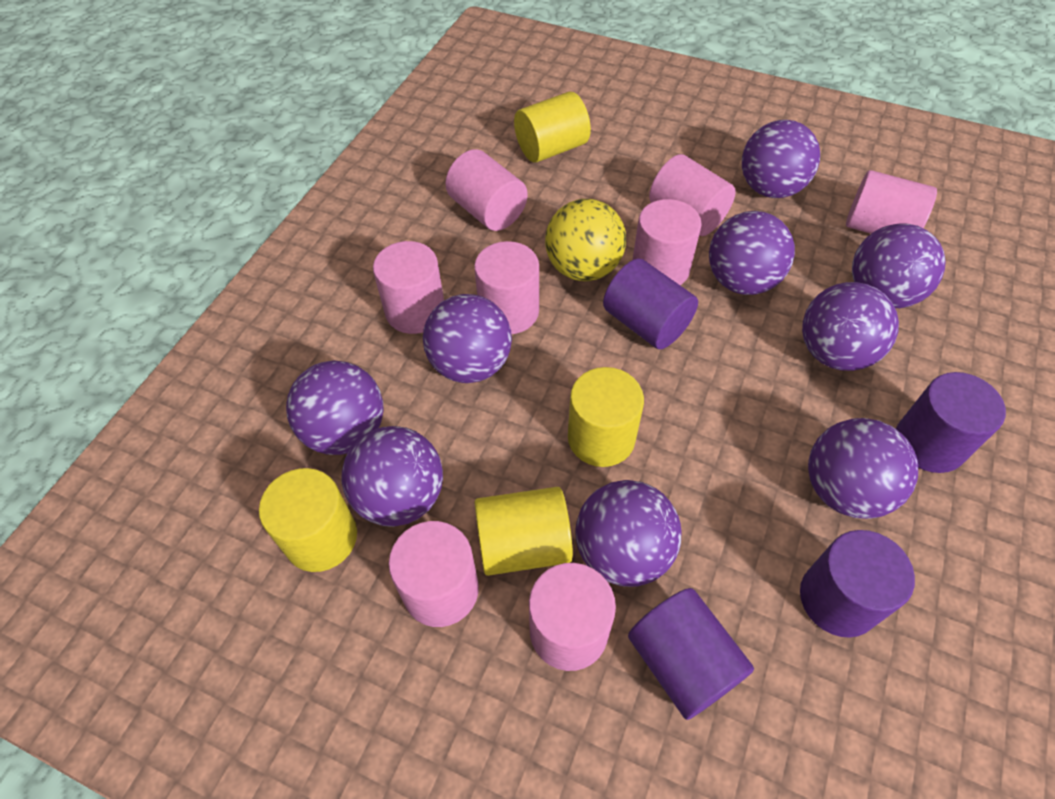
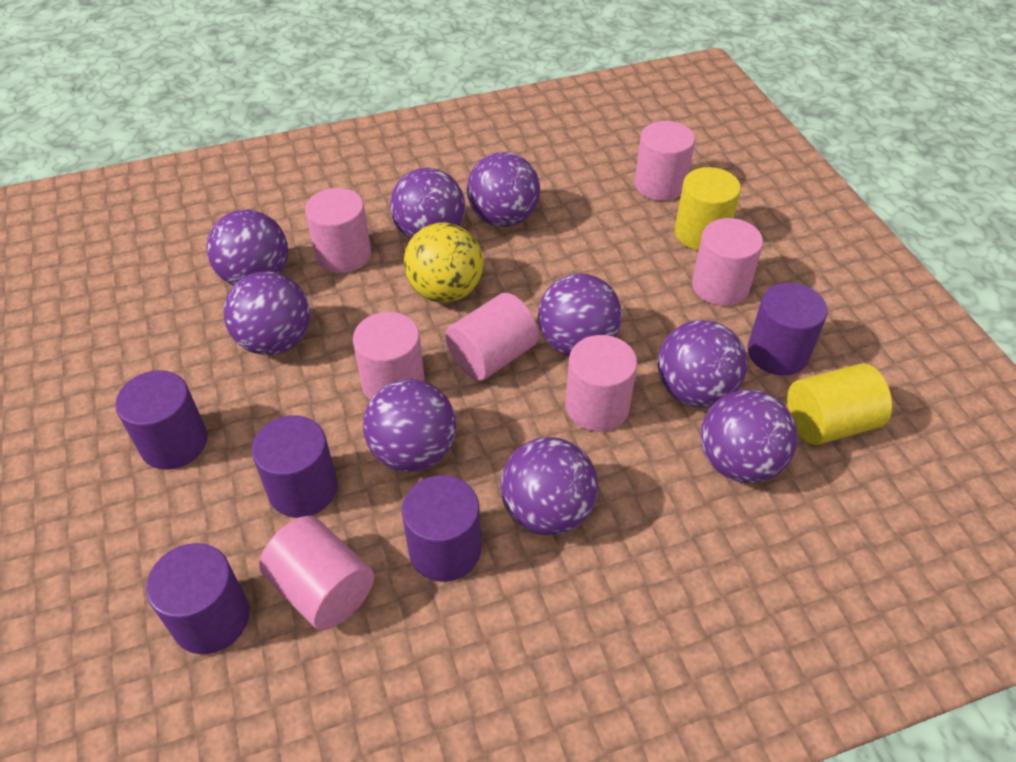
pink cylinder: 8 -> 7
purple cylinder: 4 -> 5
yellow cylinder: 4 -> 2

